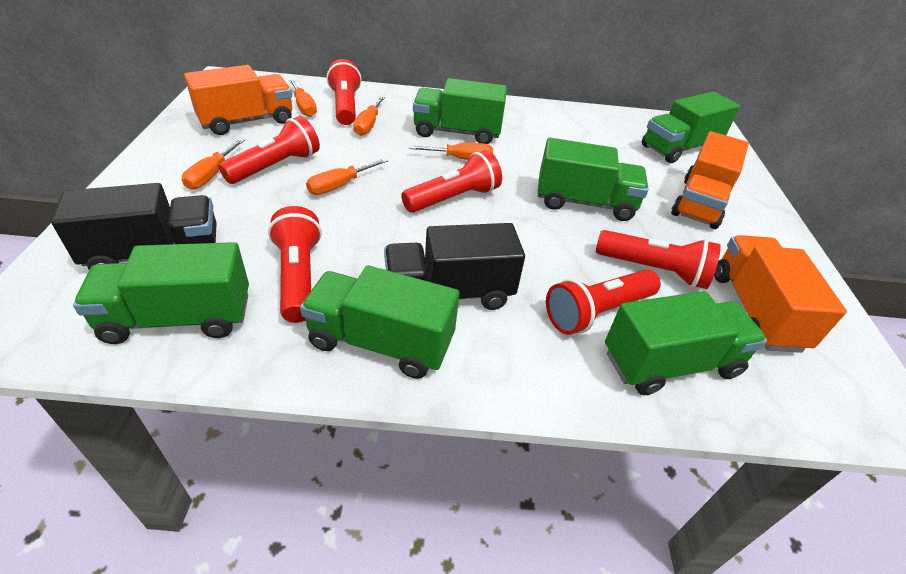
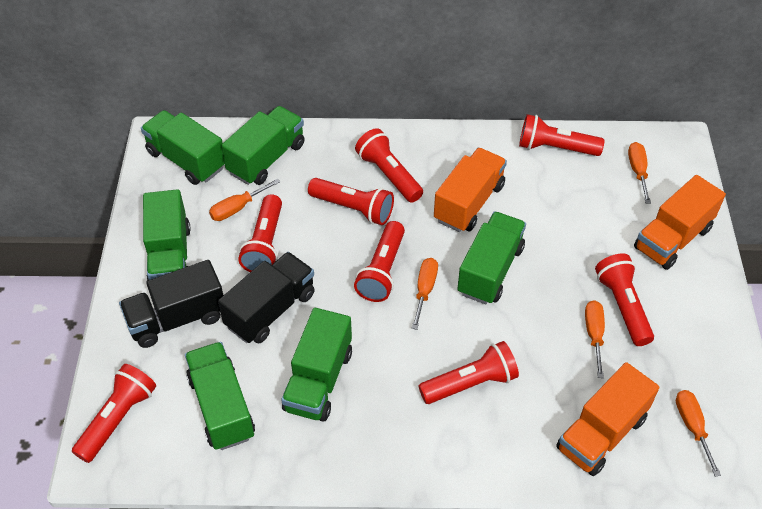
red flashlight: 6 -> 8

